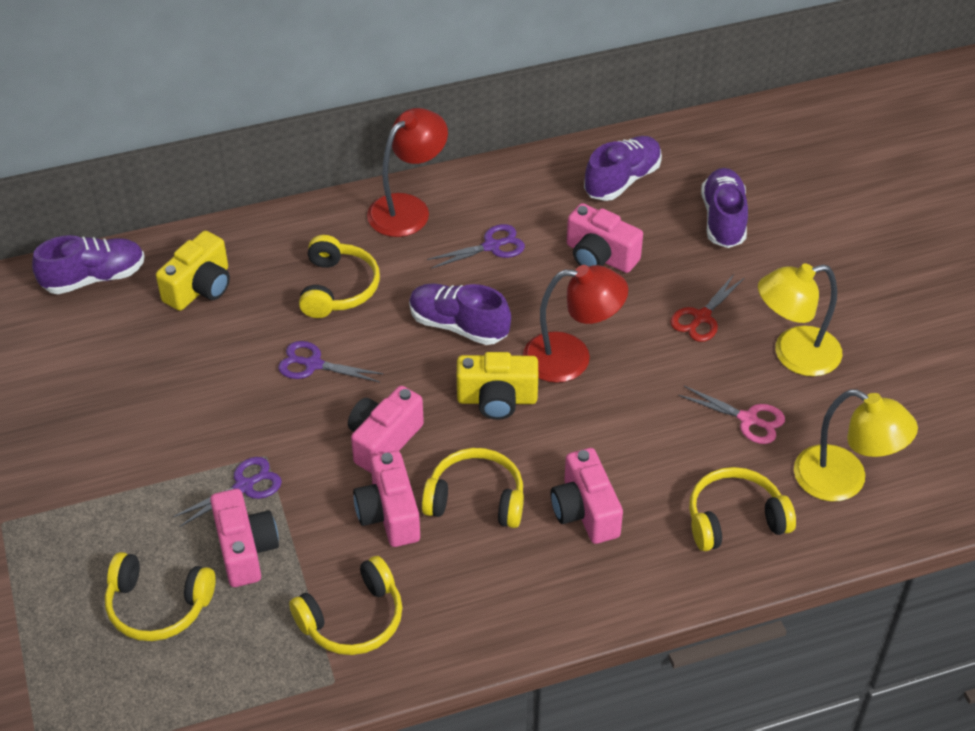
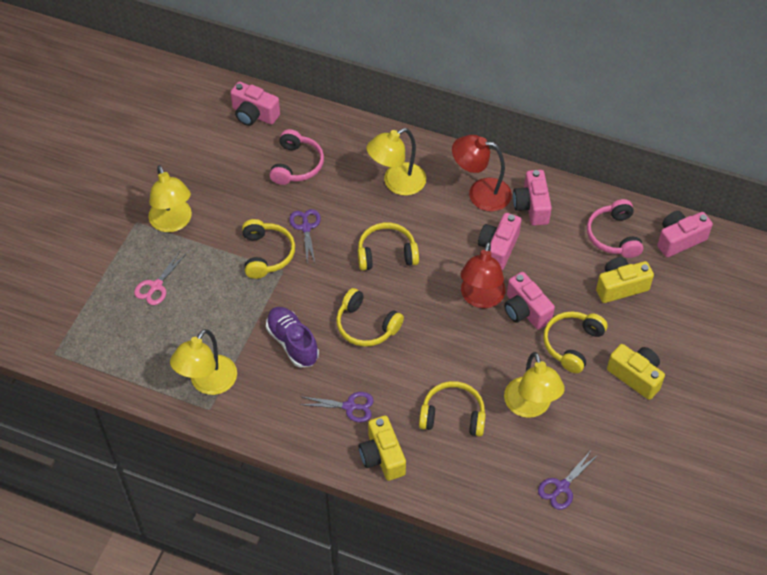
pink headphones: 0 -> 2
purple shoe: 4 -> 1
red scissors: 1 -> 0
yellow camera: 2 -> 3
yellow lamp: 2 -> 4

